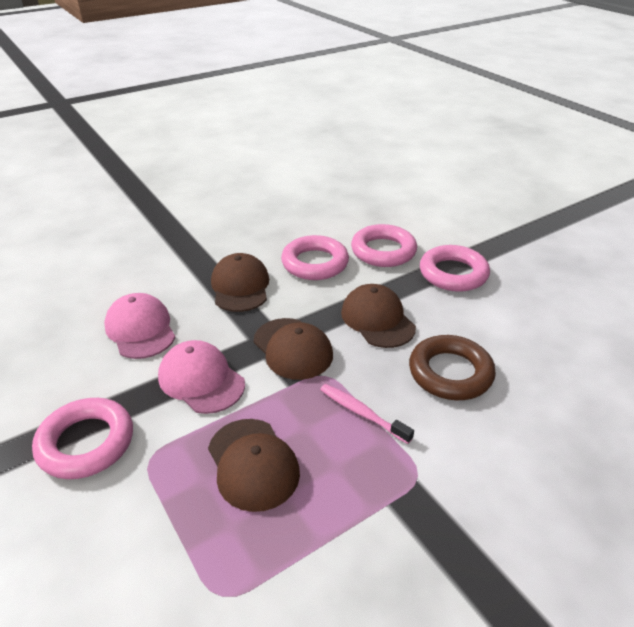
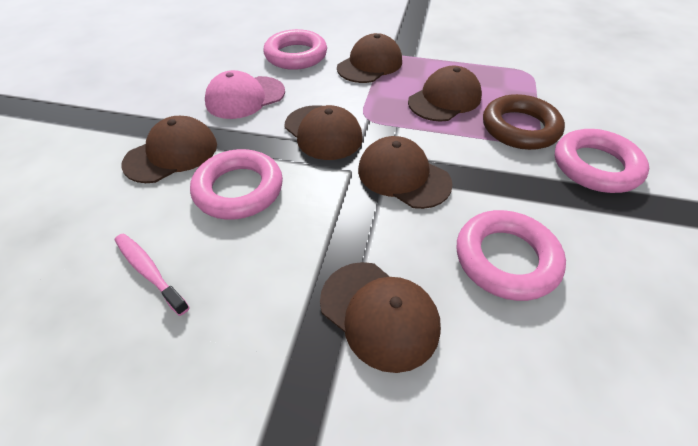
brown cap: 4 -> 6
pink cap: 2 -> 1

